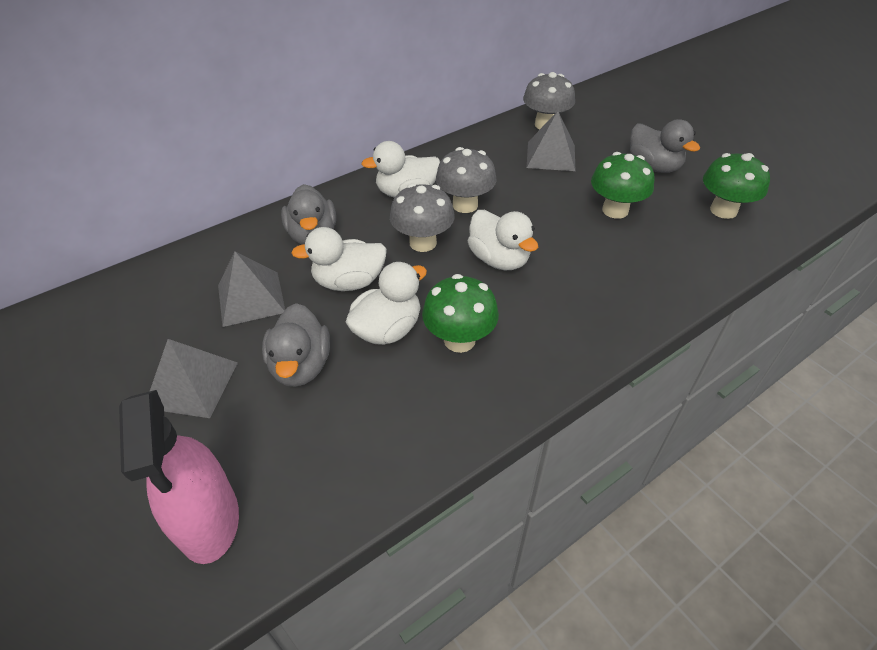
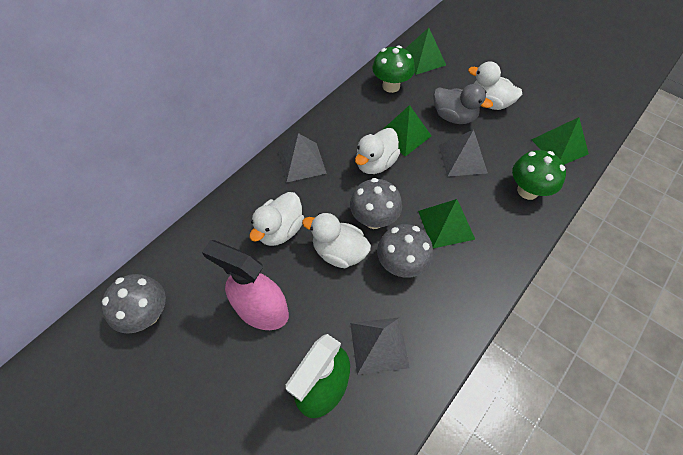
green mushroom: 3 -> 2
green pyramid: 0 -> 4
green spray bottle: 0 -> 1
grey duck: 3 -> 1

